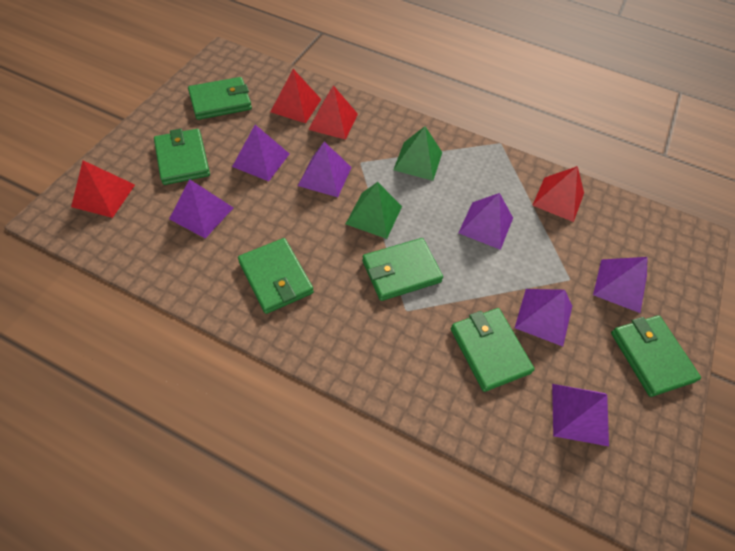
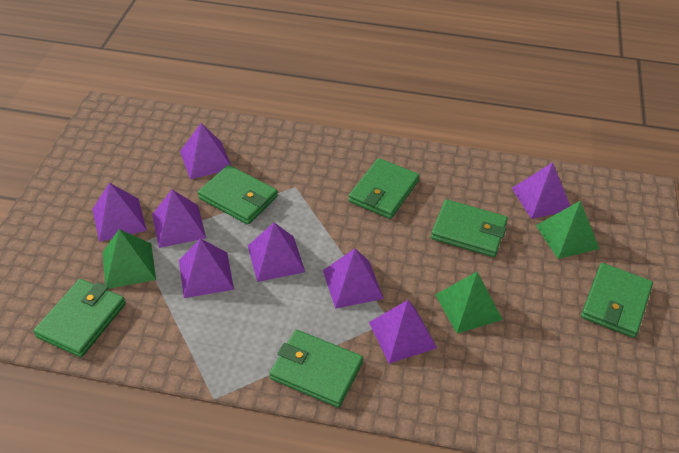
green pyramid: 2 -> 3
purple pyramid: 7 -> 8
red pyramid: 4 -> 0

